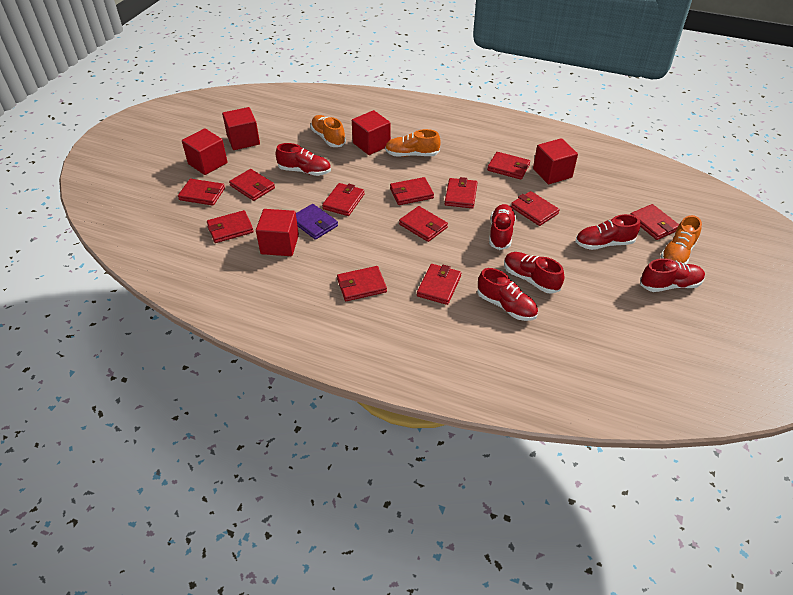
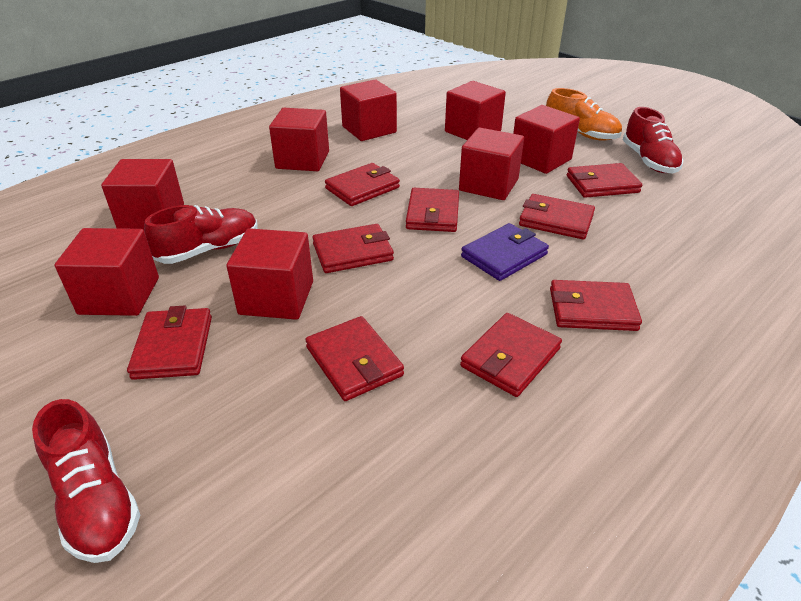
orange shoe: 3 -> 1
red cube: 5 -> 8
red shoe: 6 -> 3
red wallet: 12 -> 9

